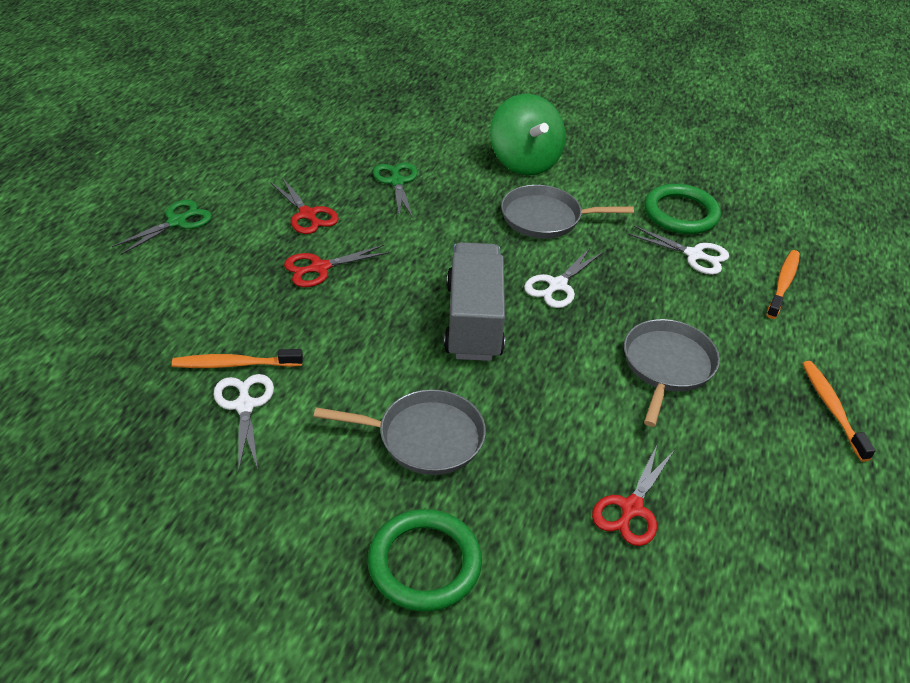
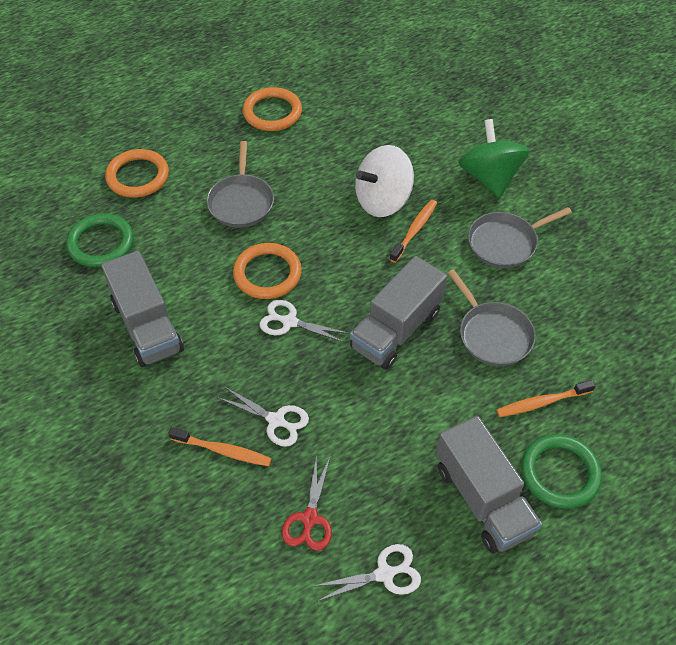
green scissors: 2 -> 0
grey truck: 1 -> 3
orange ring: 0 -> 3
red scissors: 3 -> 1
white spinning top: 0 -> 1

